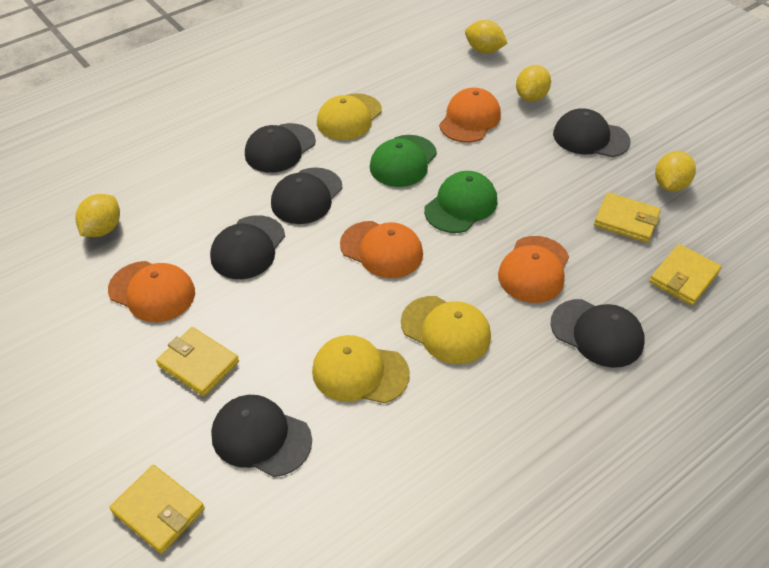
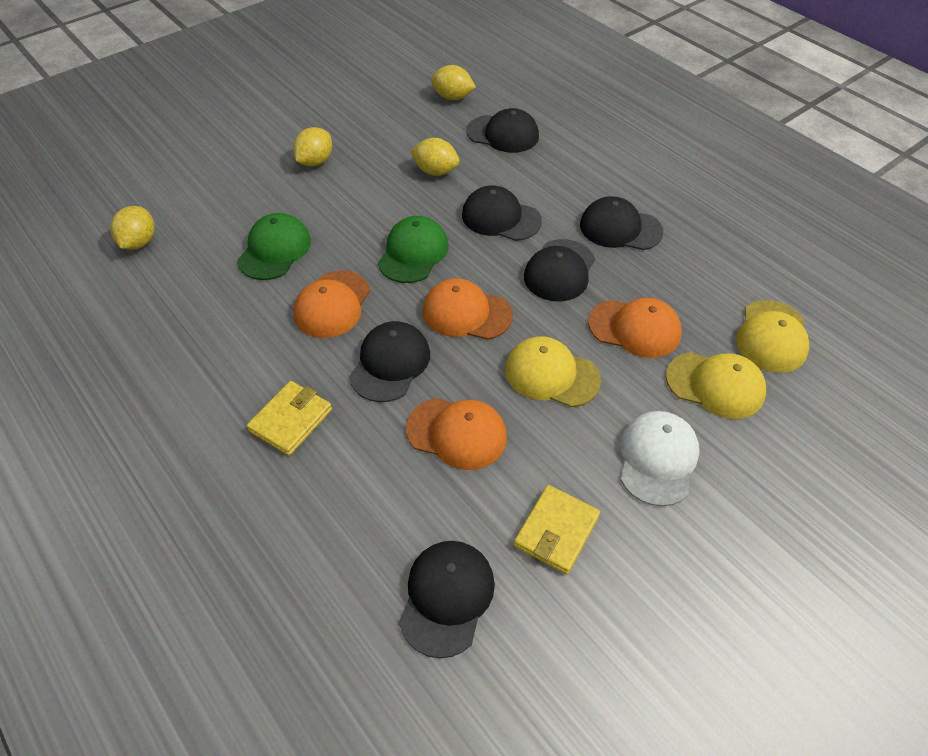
white cap: 0 -> 1
yellow wallet: 4 -> 2

